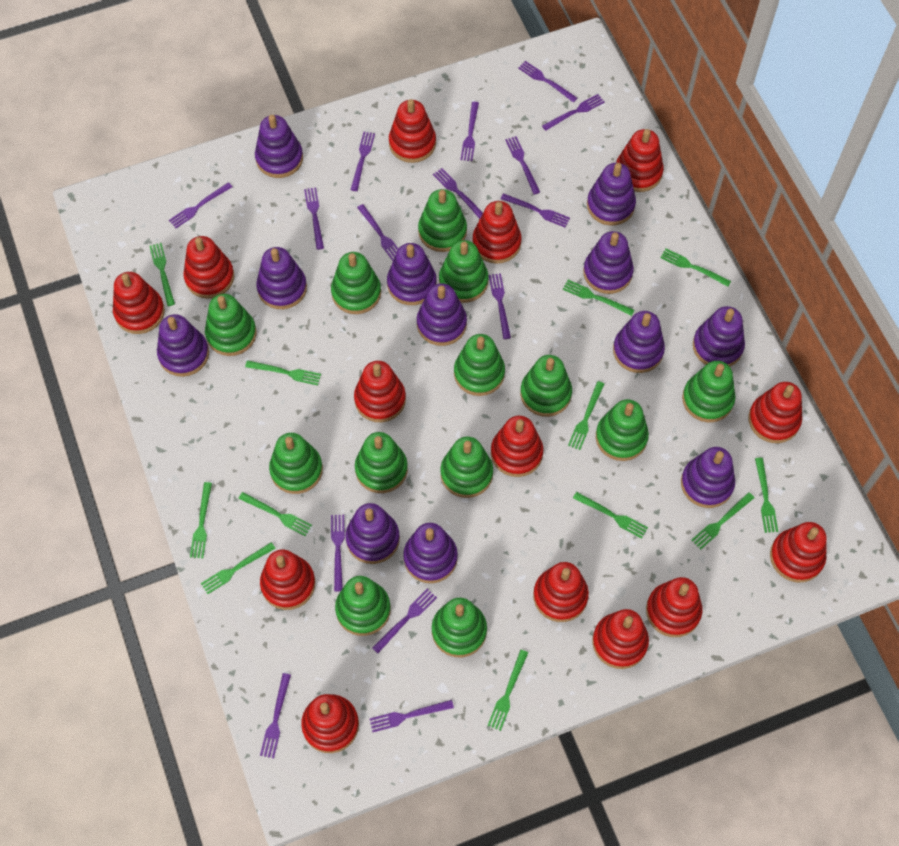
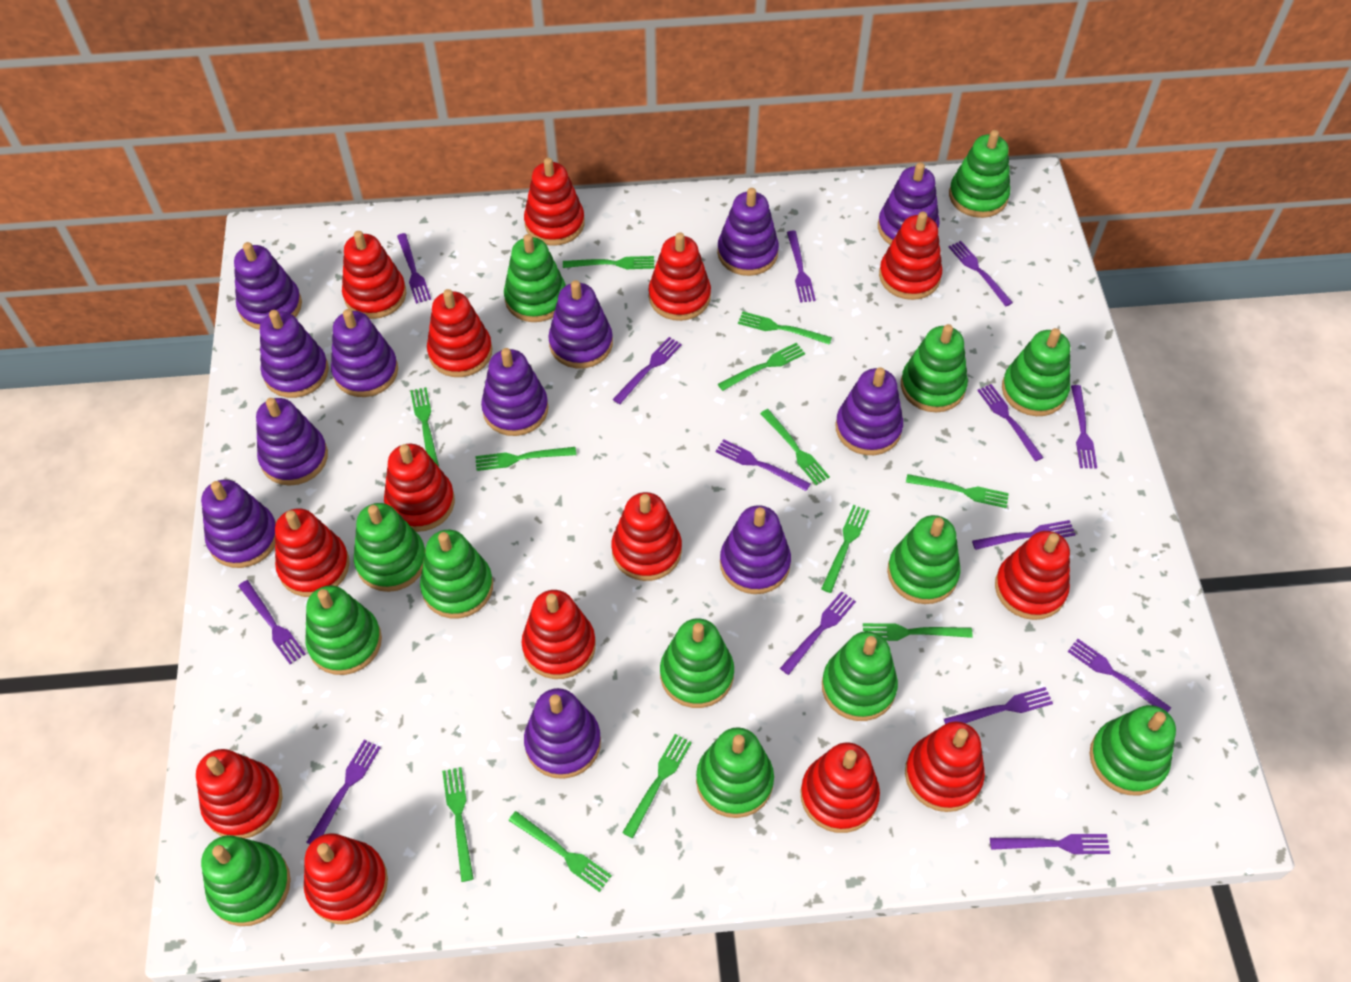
purple fork: 15 -> 14

